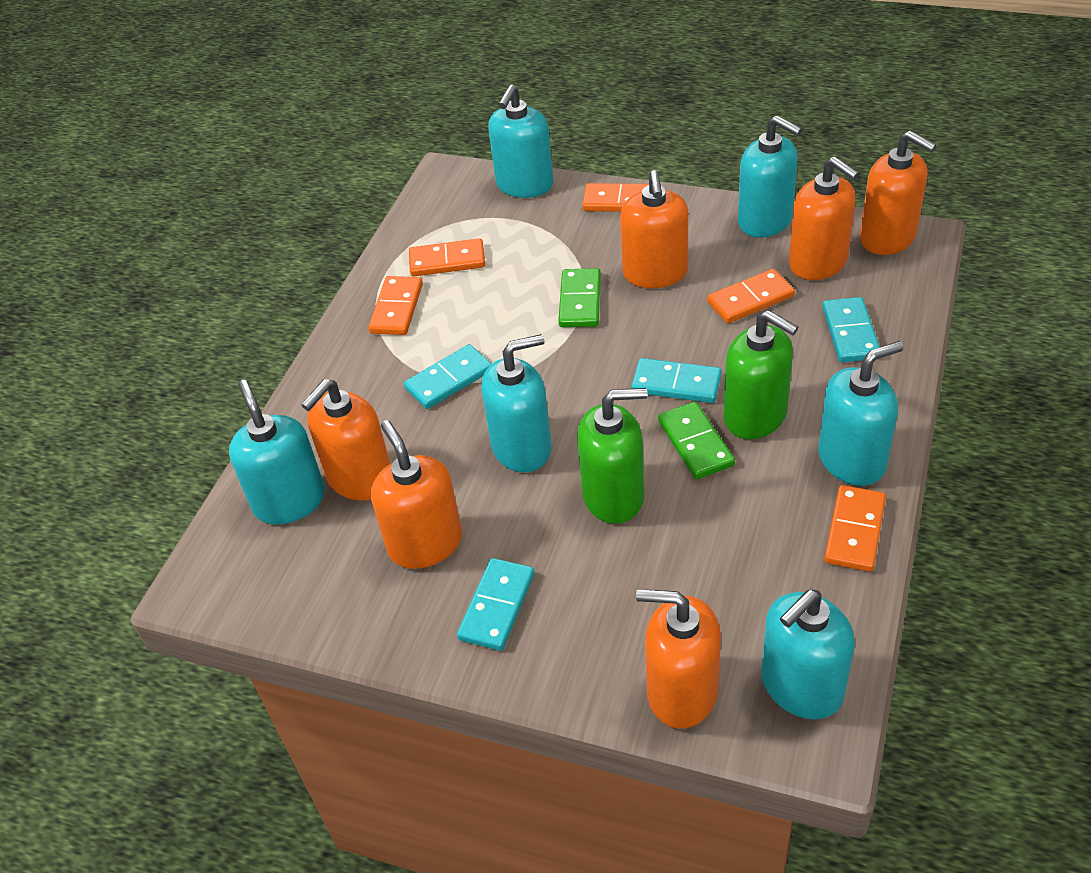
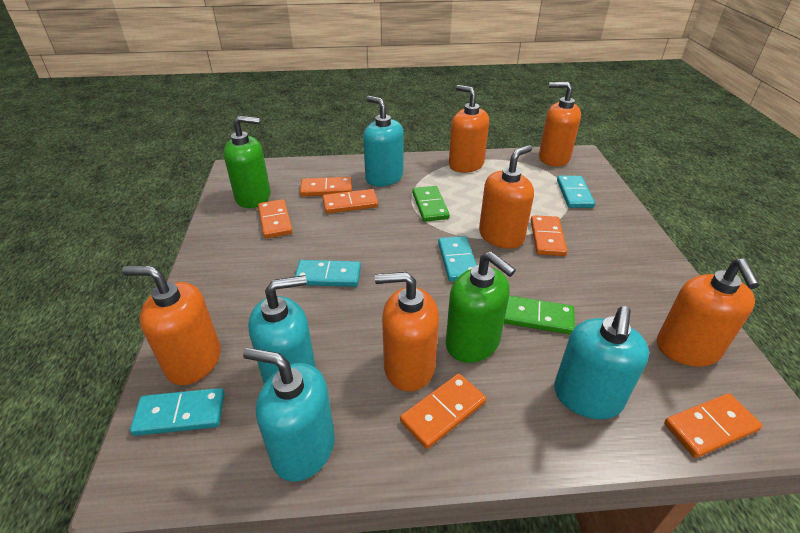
orange domino: 5 -> 6
turquoise soap dispenser: 6 -> 4

